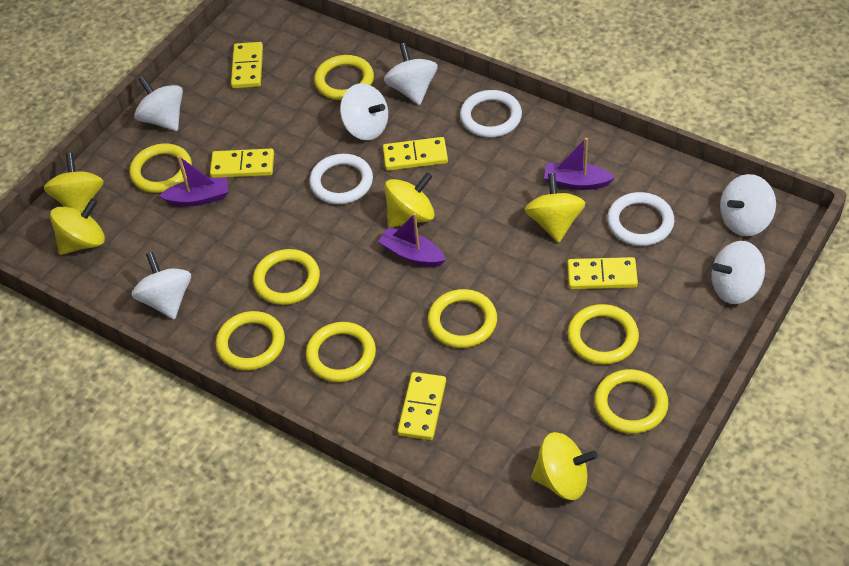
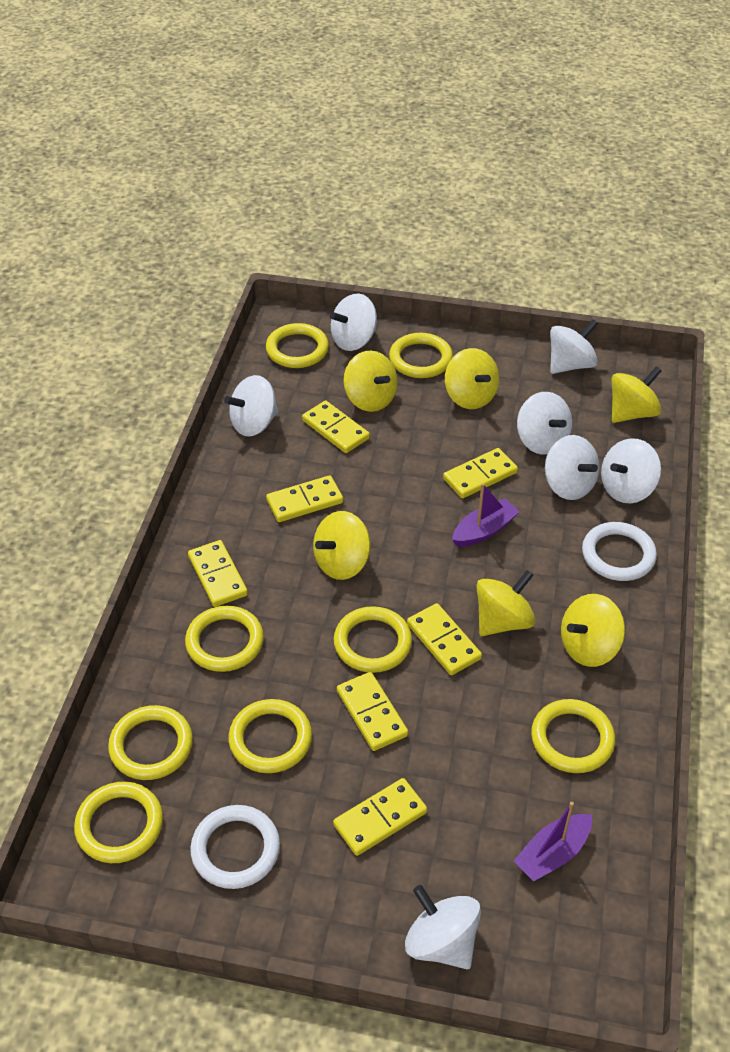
purple boat: 3 -> 2
white ring: 3 -> 2
white spinning top: 6 -> 7
yellow domino: 5 -> 7
yellow spinning top: 5 -> 6

